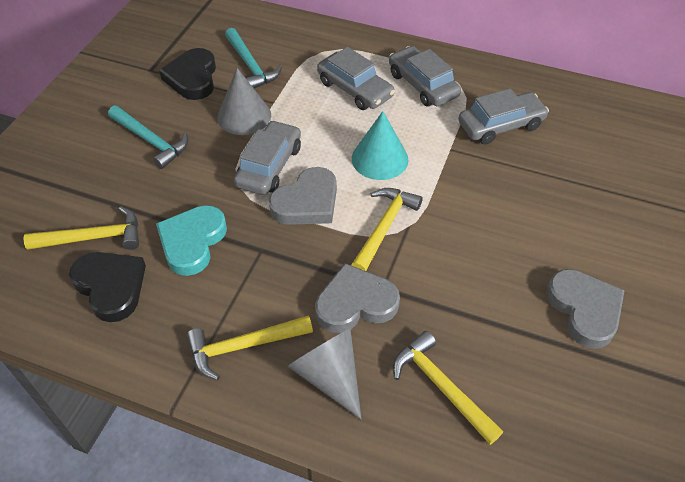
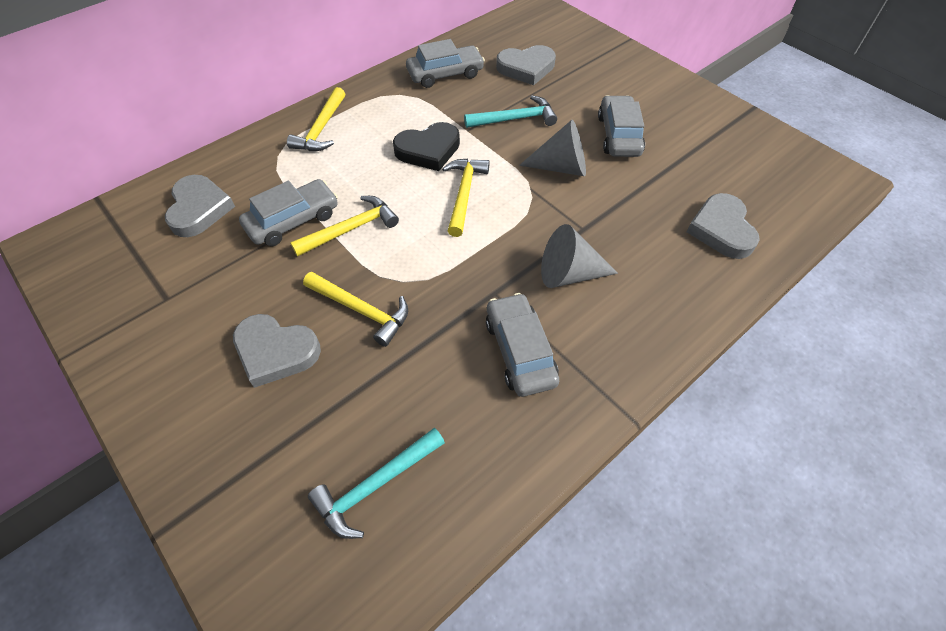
black heart: 2 -> 1
grey heart: 3 -> 4
turquoise cone: 1 -> 0
turquoise heart: 1 -> 0

